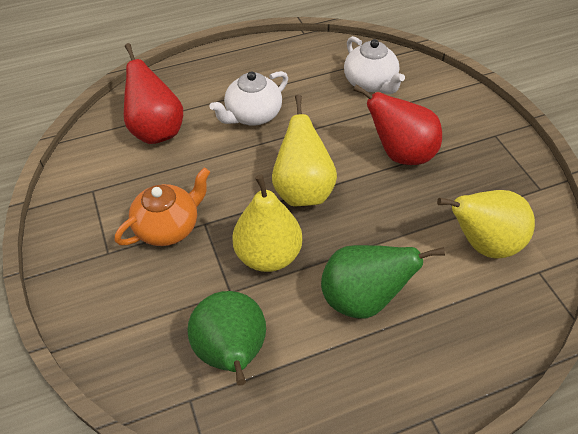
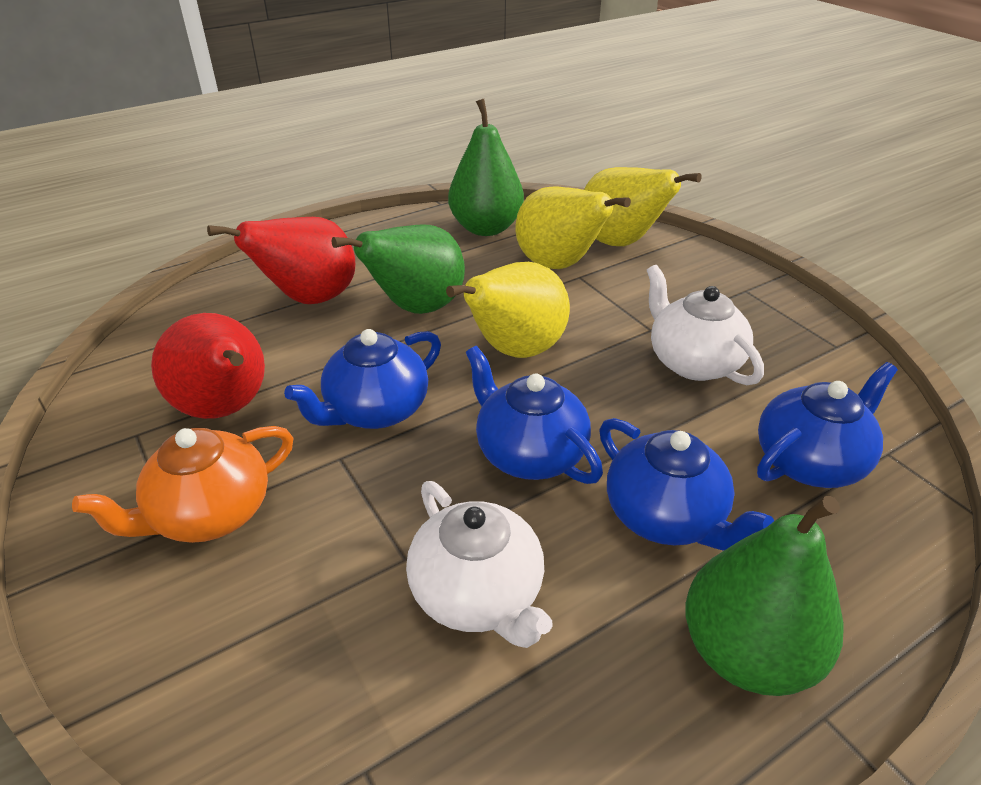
blue teapot: 0 -> 4
green pear: 2 -> 3

